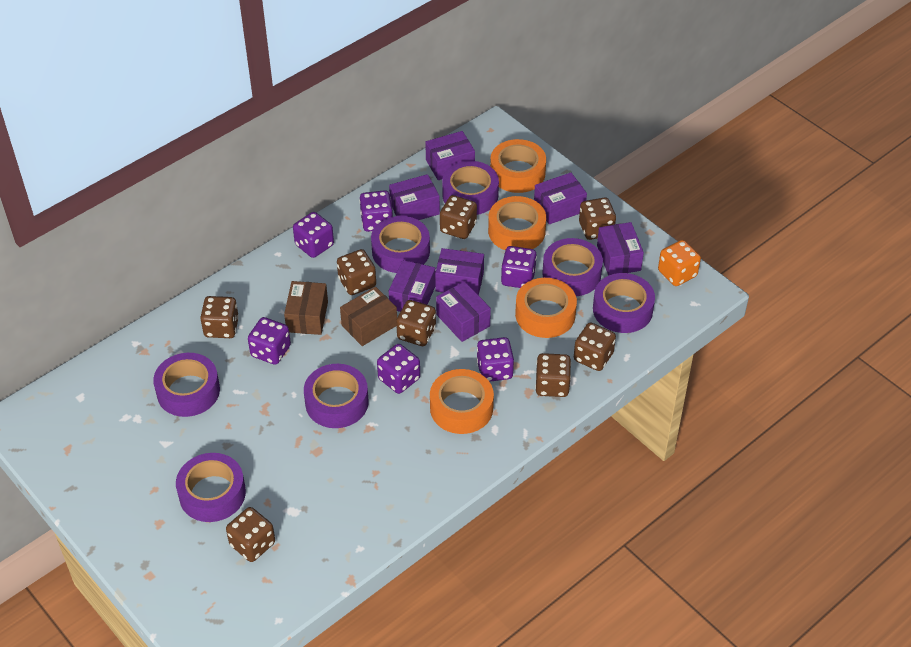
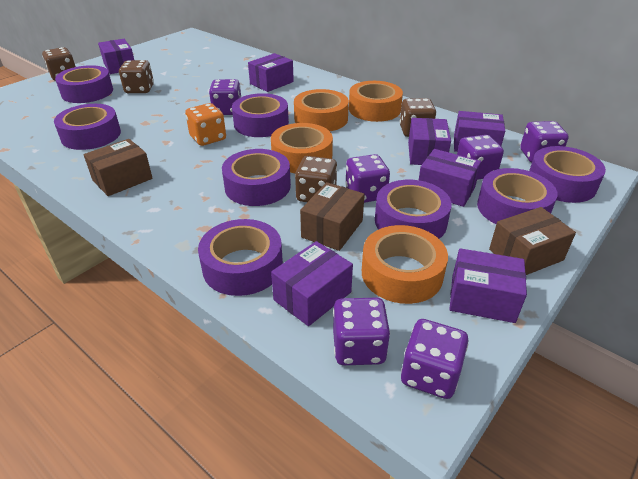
brown box: 2 -> 3
brown dice: 8 -> 4
purple tape: 7 -> 8

